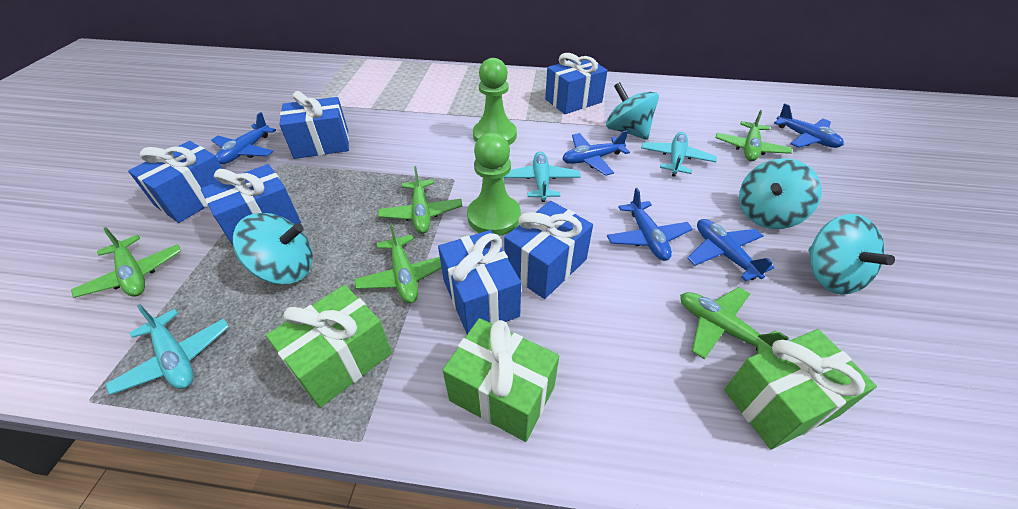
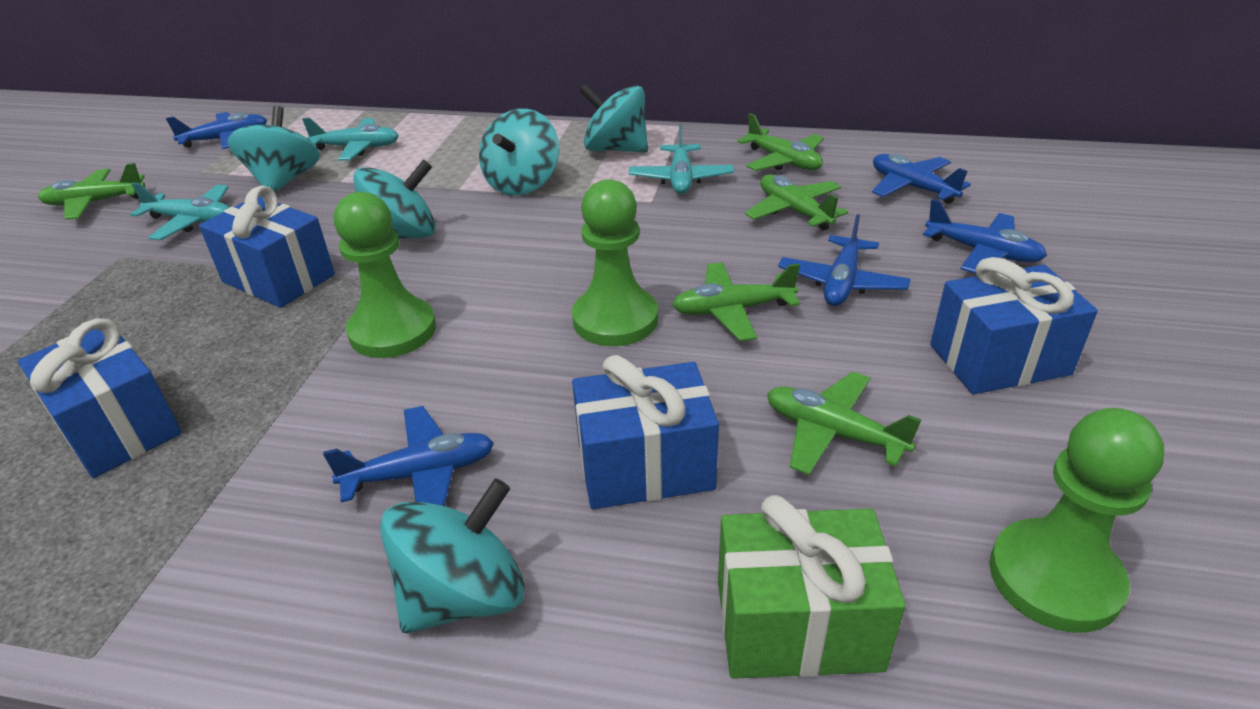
blue gift: 6 -> 4
green gift: 3 -> 1
green pawn: 2 -> 3
turquoise spinning top: 4 -> 5

